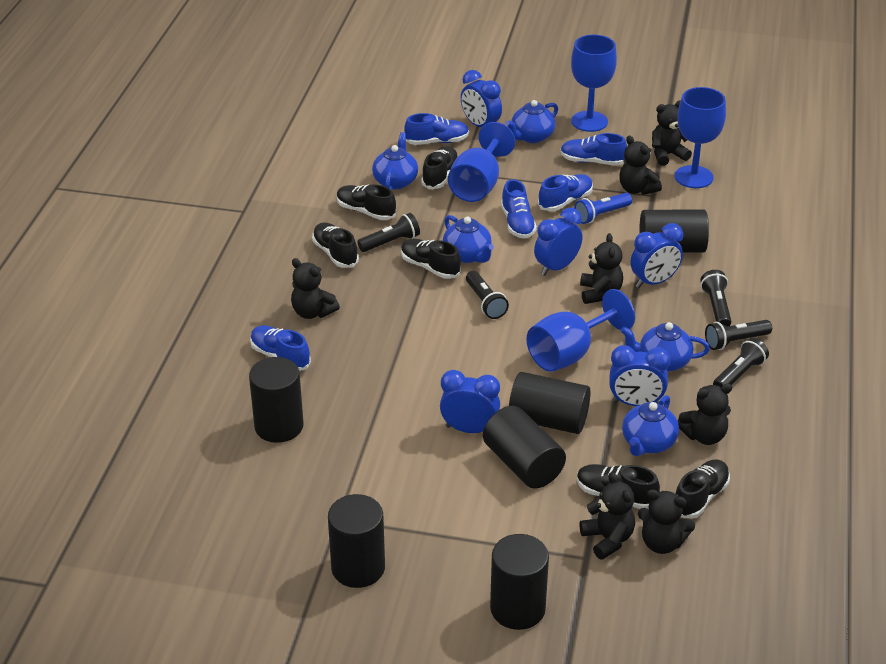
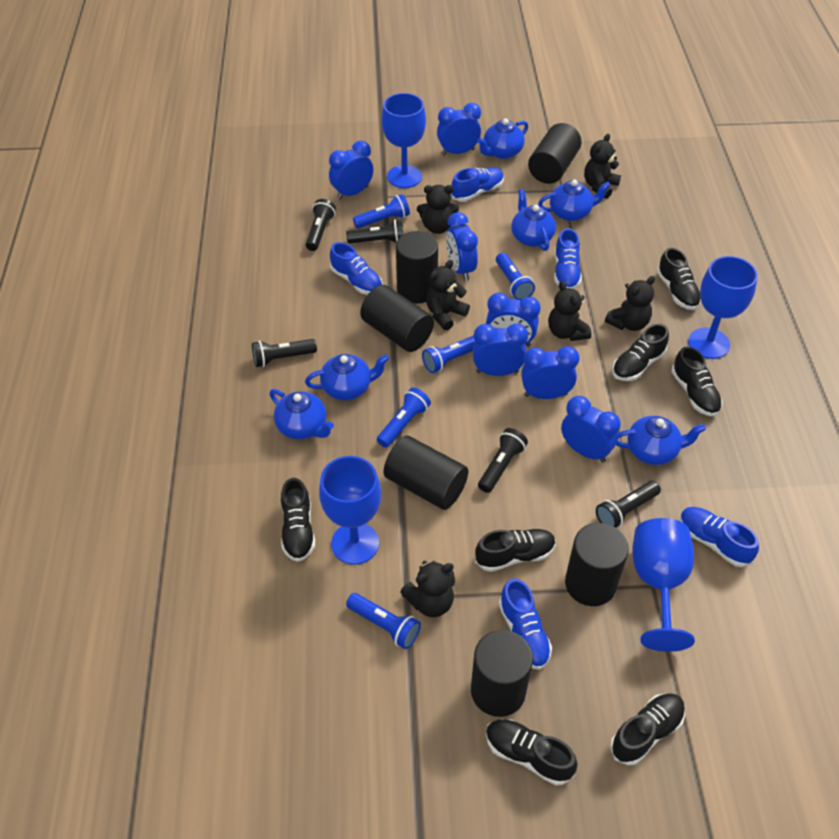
black shoe: 6 -> 7
black teddy bear: 7 -> 6
blue clock: 5 -> 7
blue flashlight: 1 -> 5
blue teapot: 5 -> 6

